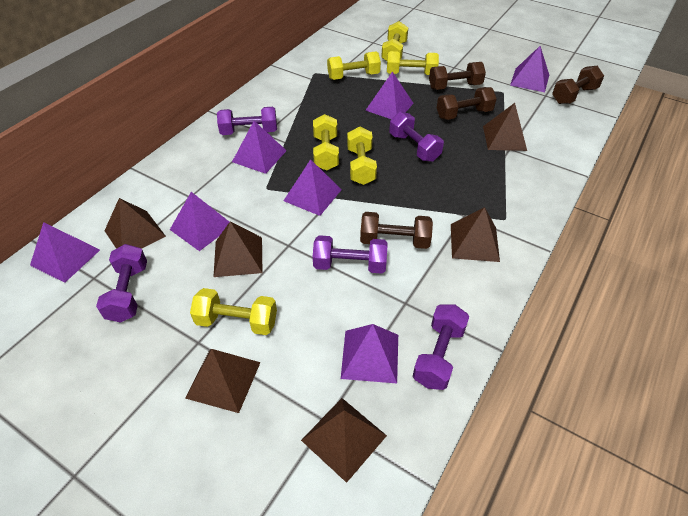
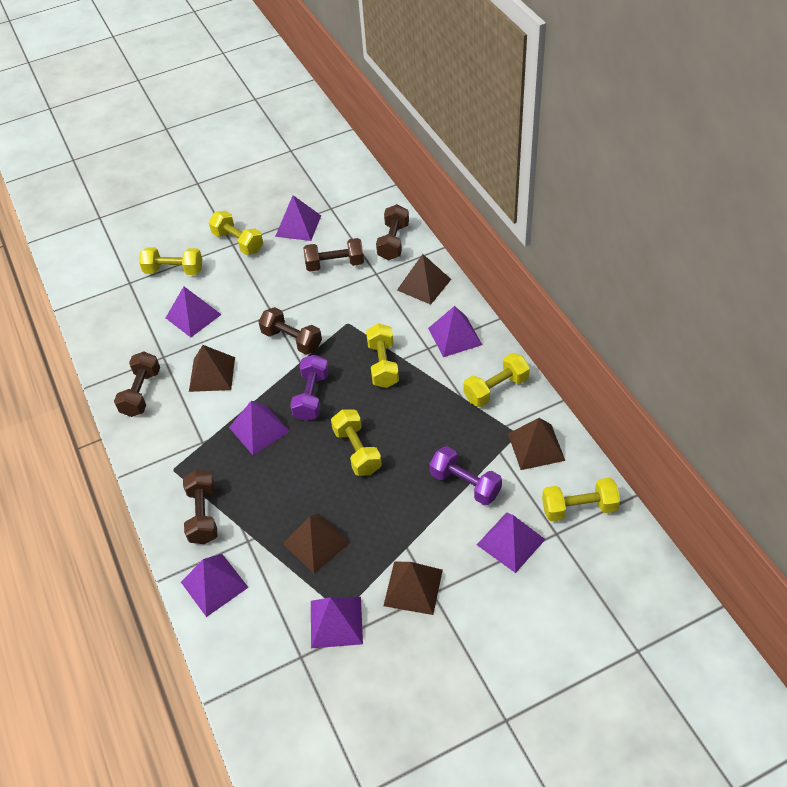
brown dumbbell: 4 -> 5
brown pyramid: 6 -> 5
purple dumbbell: 5 -> 2

